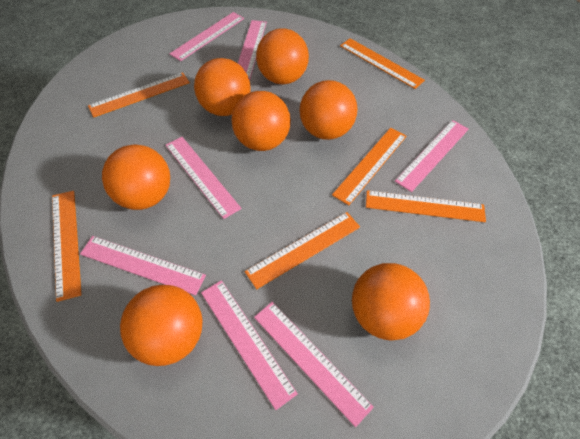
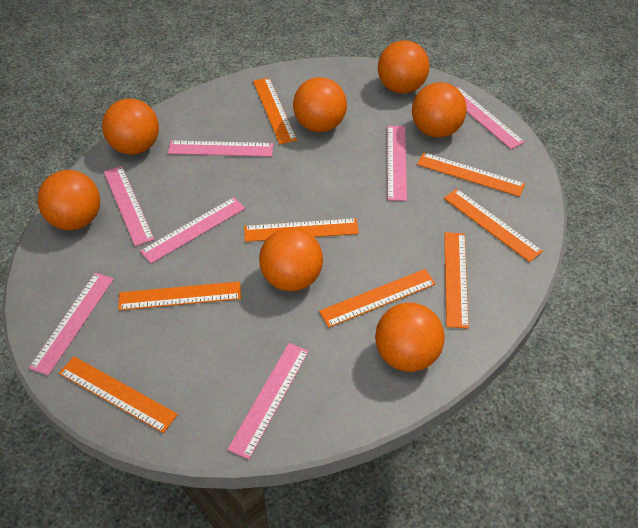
orange ruler: 6 -> 8

